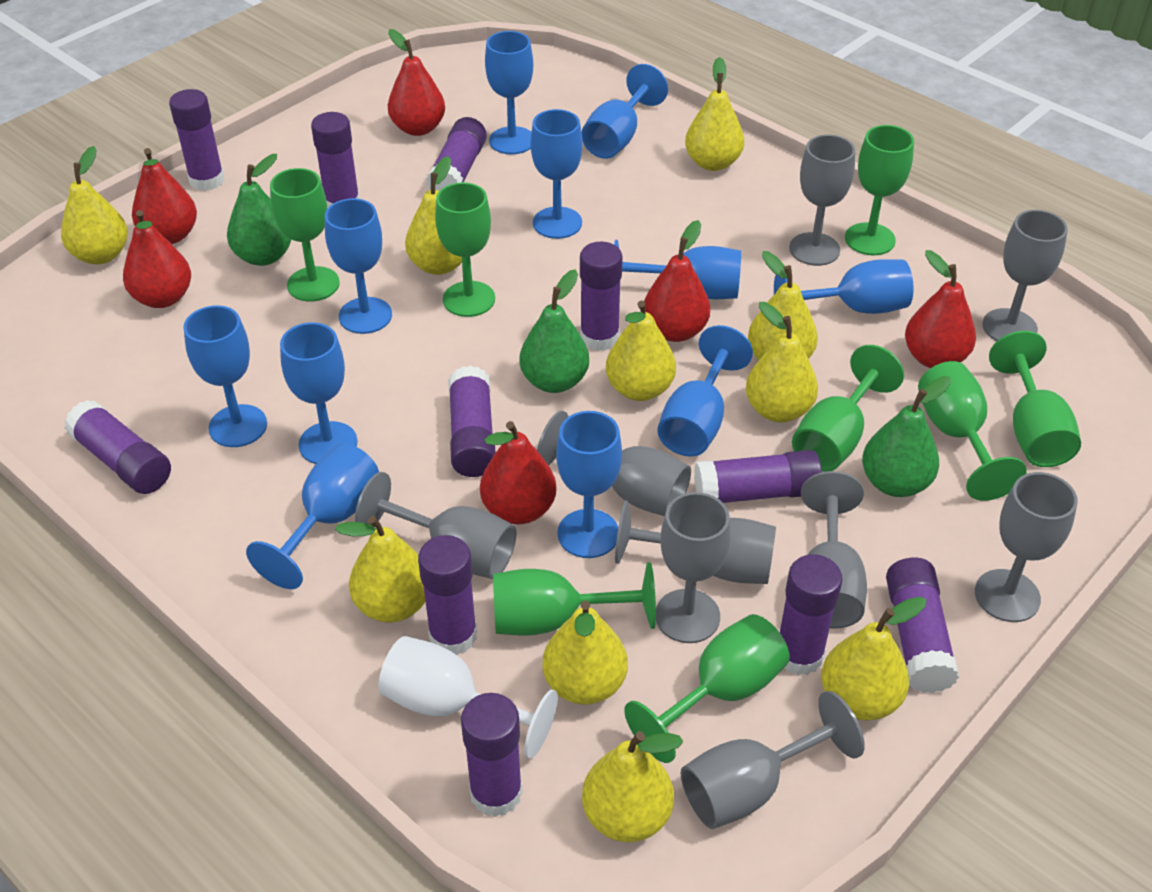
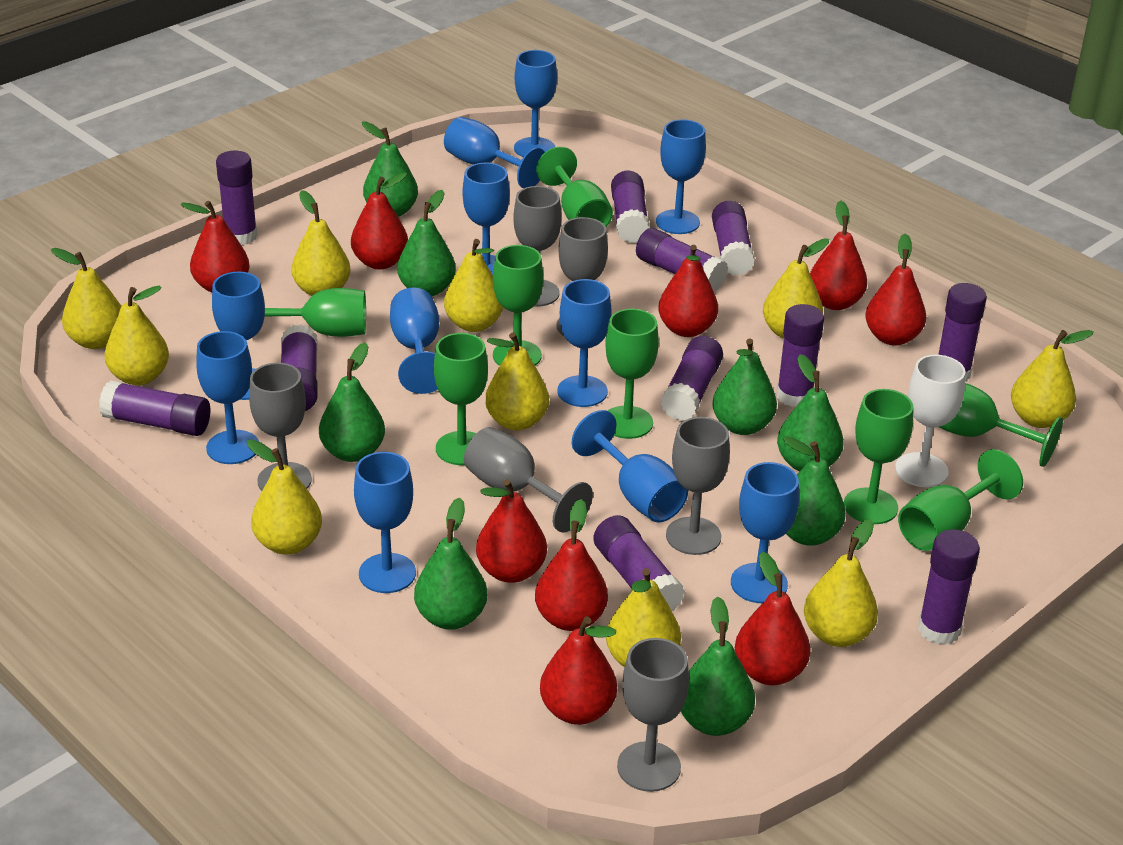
green pear: 3 -> 8
grey goblet: 9 -> 6
red pear: 6 -> 9

